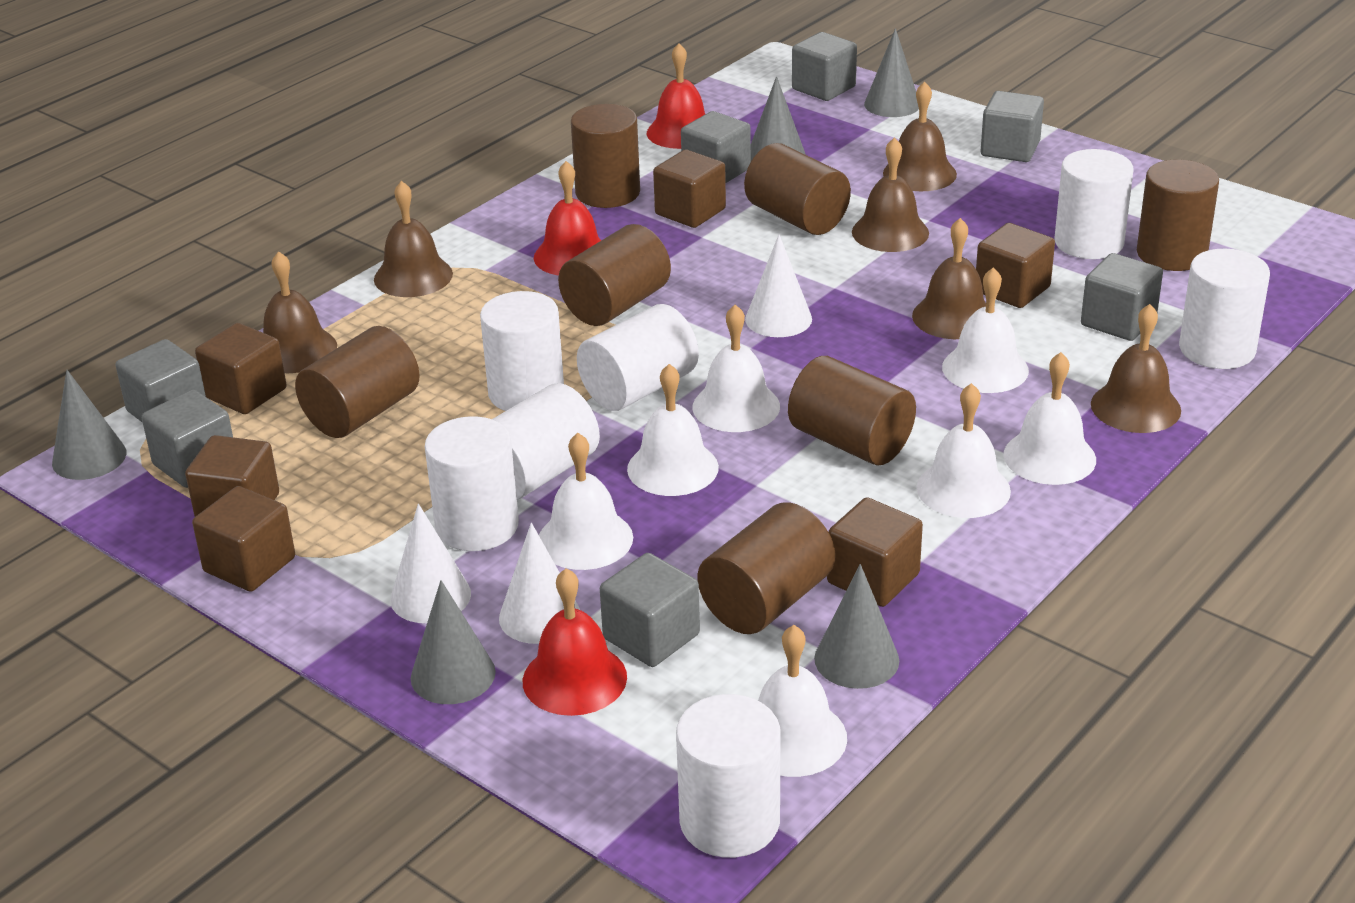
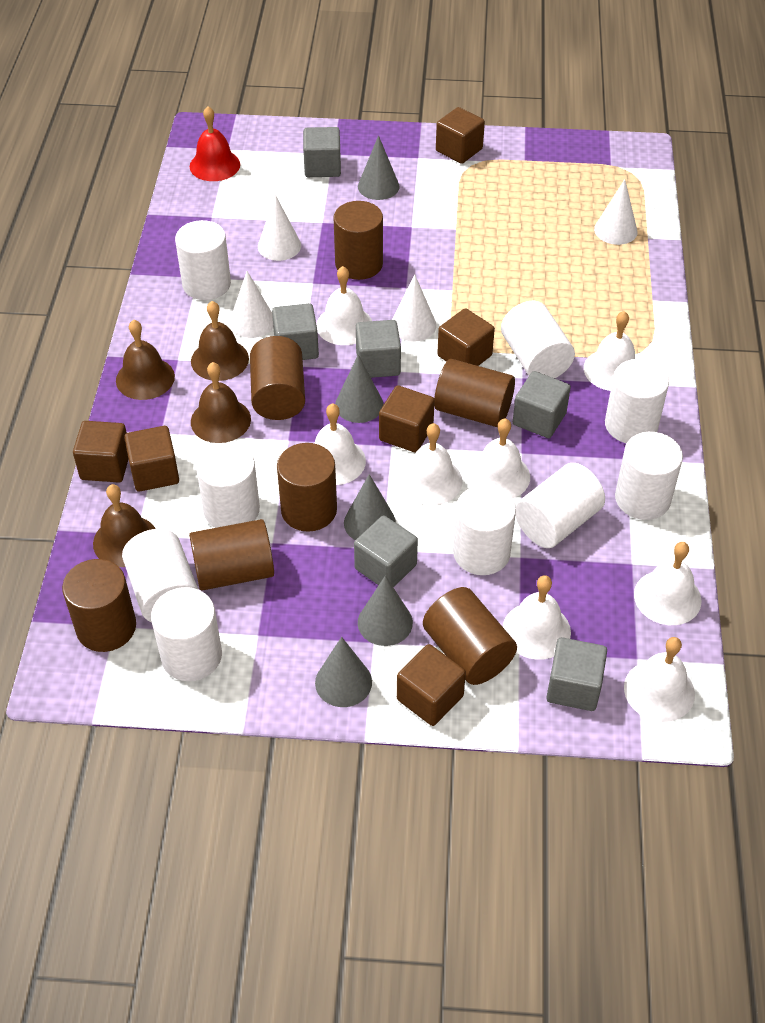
brown bell: 6 -> 4
grey cube: 7 -> 6
red bell: 3 -> 1
white bell: 7 -> 8
white cone: 3 -> 4
white cylinder: 7 -> 9

